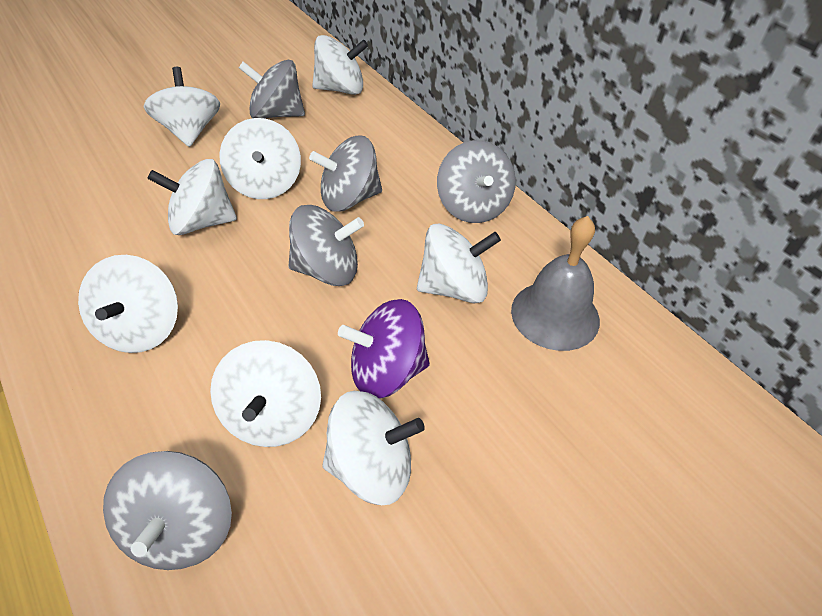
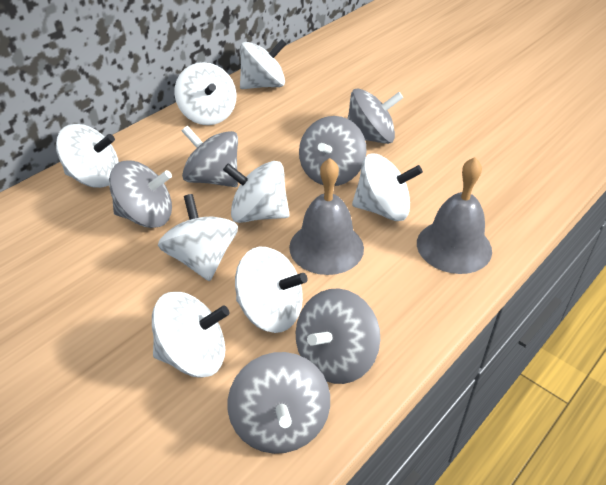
grey bell: 1 -> 2
grey spinning top: 5 -> 6
purple spinning top: 1 -> 0

